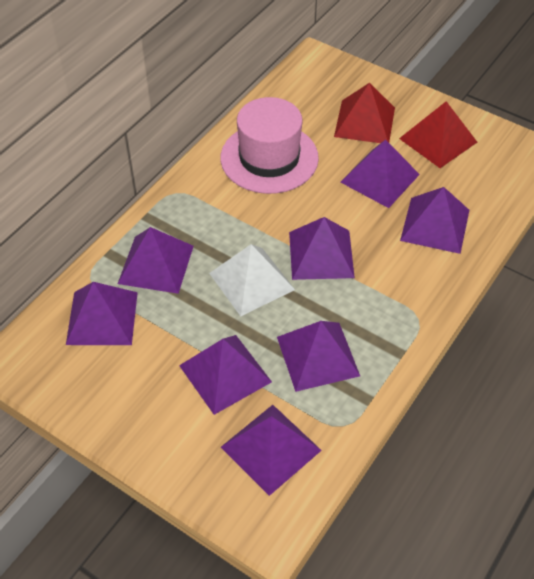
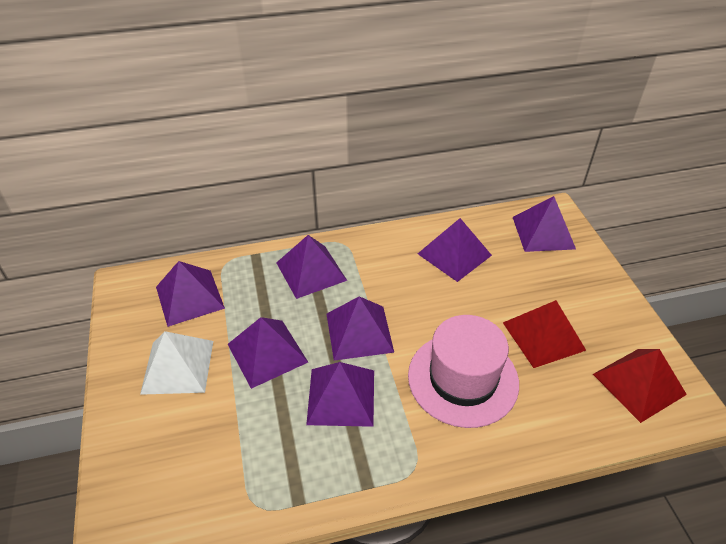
purple pyramid: 8 -> 7

